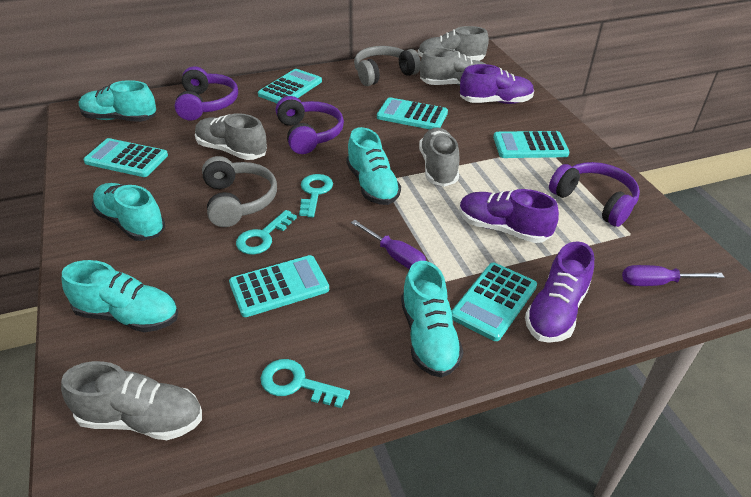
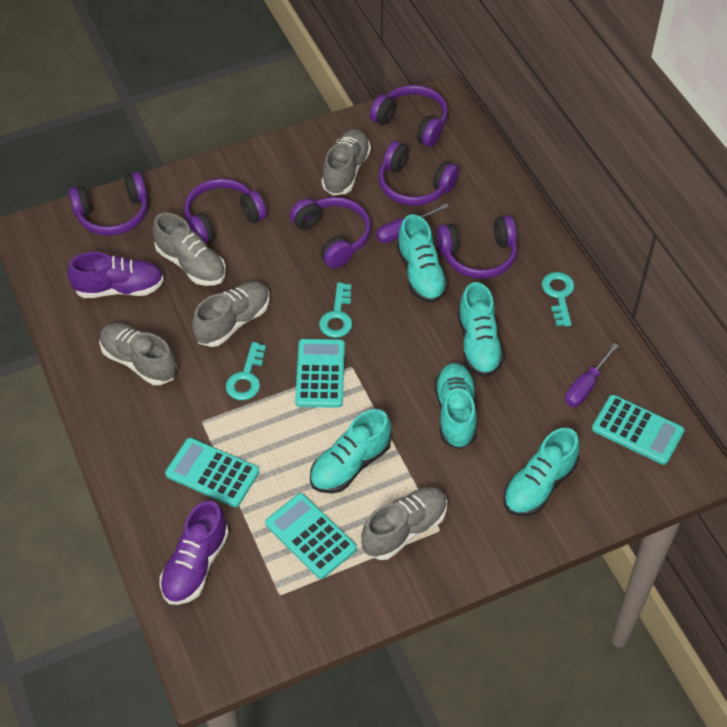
grey headphones: 2 -> 0
purple headphones: 3 -> 6
purple shoe: 3 -> 2
turquoise calculator: 6 -> 4

